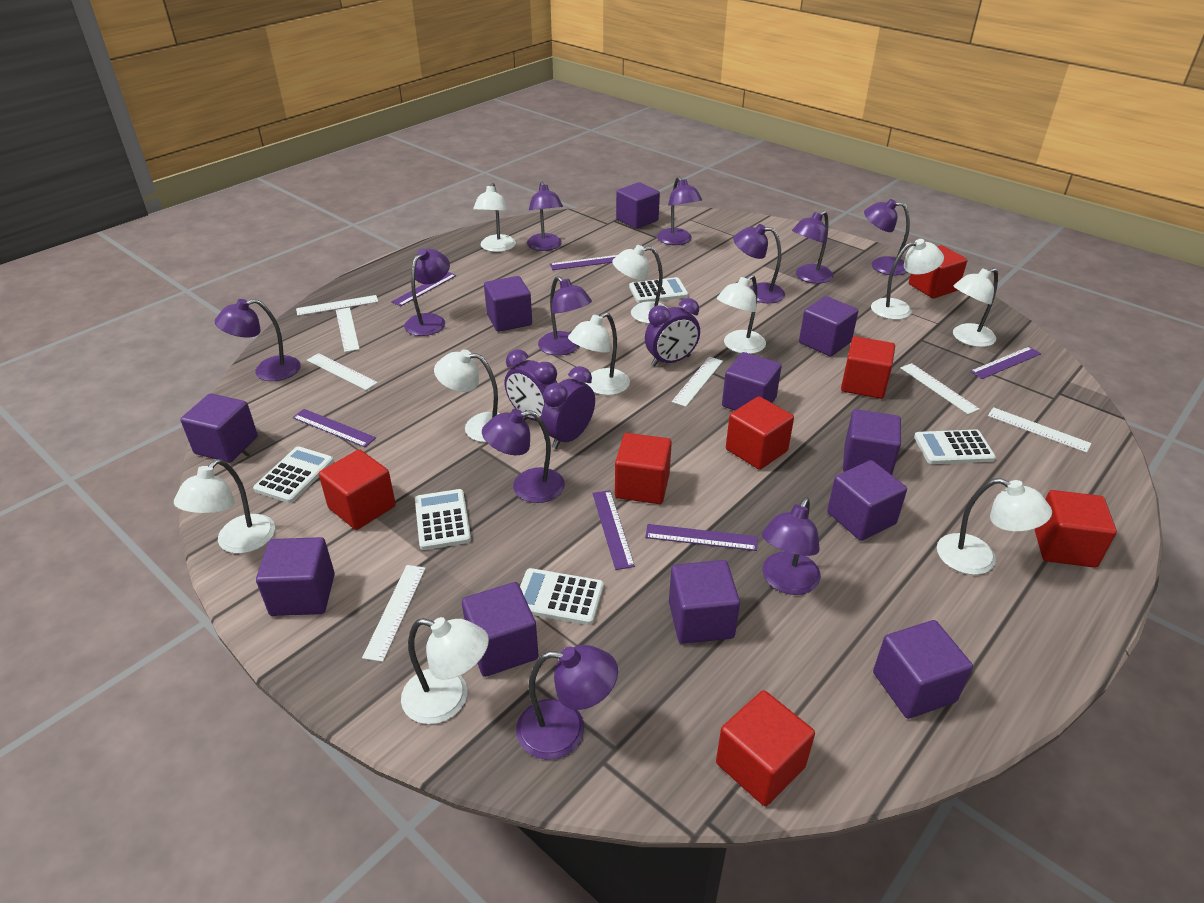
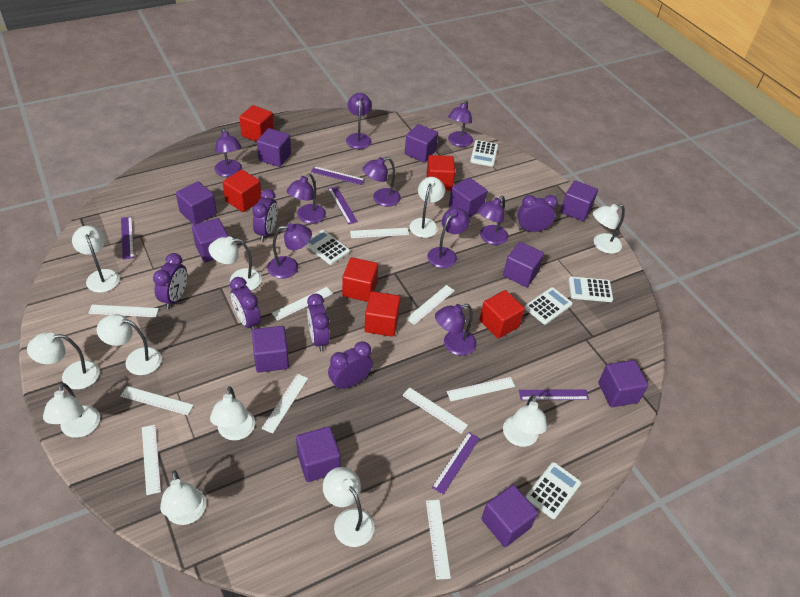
purple clock: 3 -> 6
purple lamp: 11 -> 9
purple ruler: 6 -> 5
red cube: 7 -> 6
white lamp: 10 -> 11
white ruler: 7 -> 10

